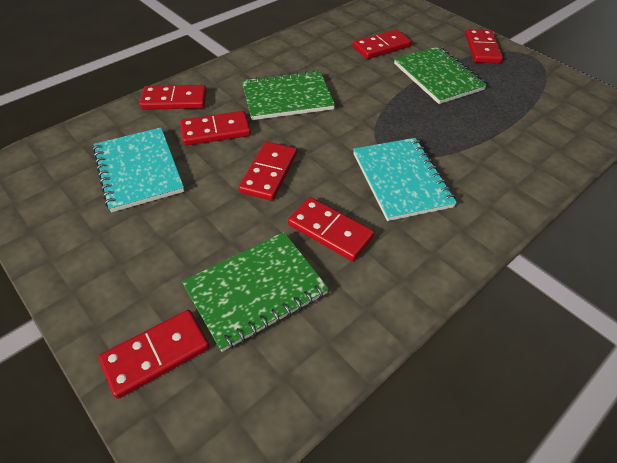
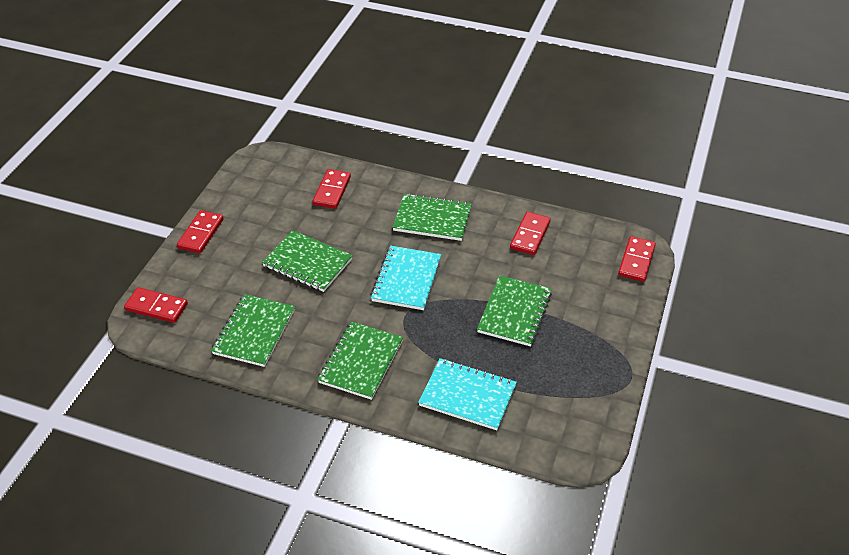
green notebook: 3 -> 5
red domino: 7 -> 5

